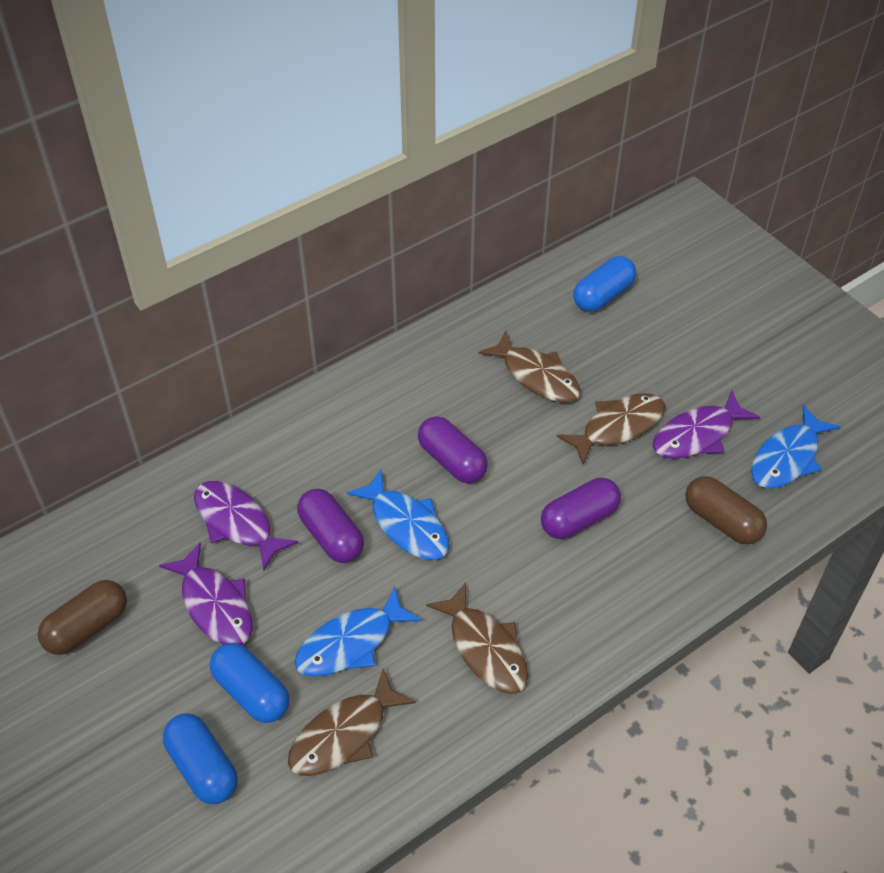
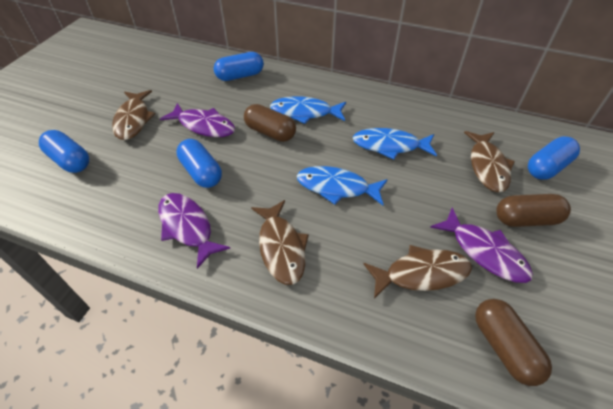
blue capsule: 3 -> 4
brown capsule: 2 -> 3
purple capsule: 3 -> 0

